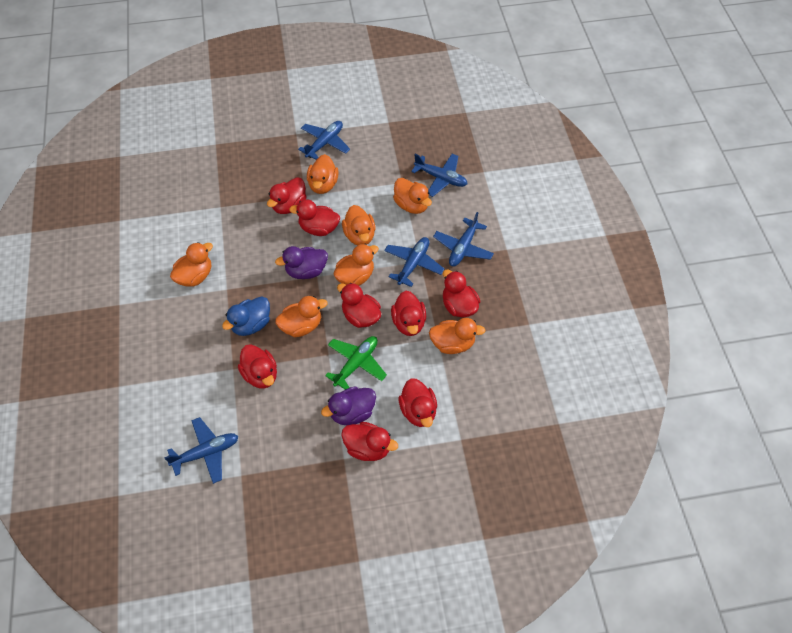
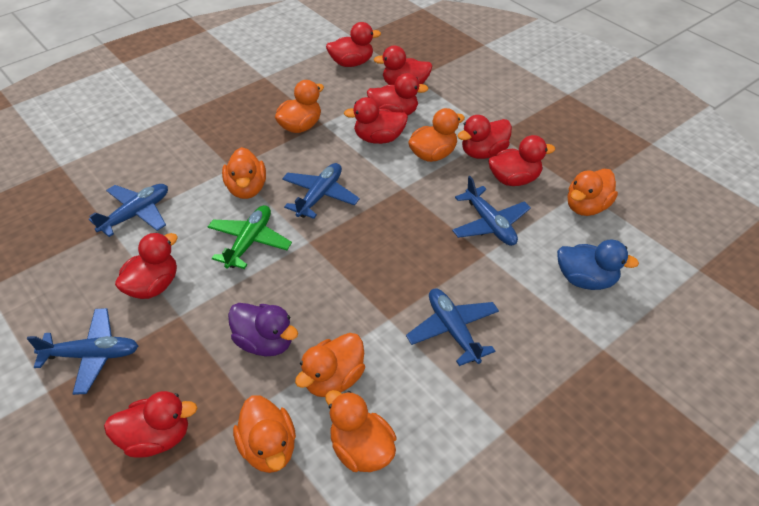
purple duck: 2 -> 1

